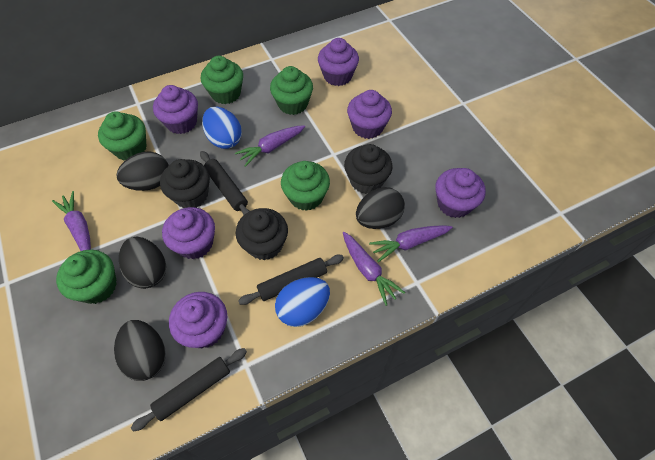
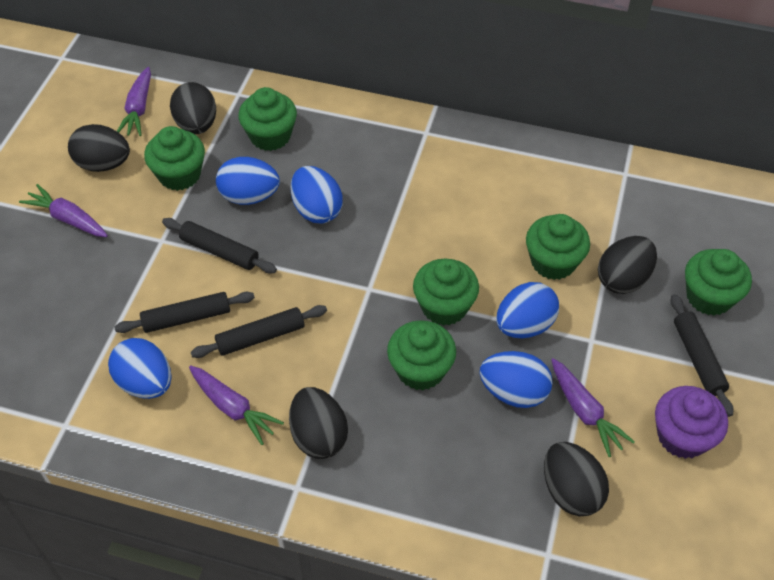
black cupcake: 3 -> 0
black egg: 4 -> 5
black rolling pin: 3 -> 4
blue egg: 2 -> 5
green cupcake: 5 -> 6
purple cupcake: 6 -> 1

